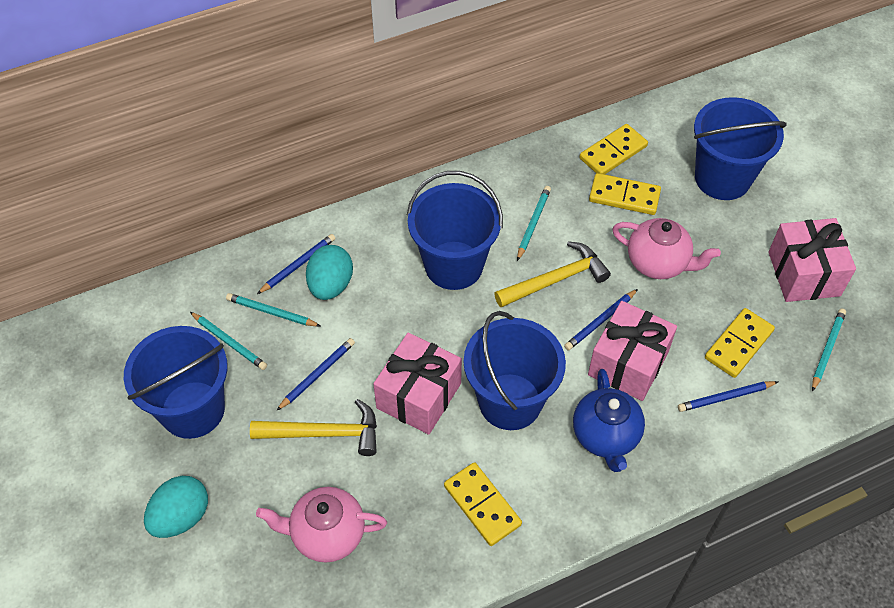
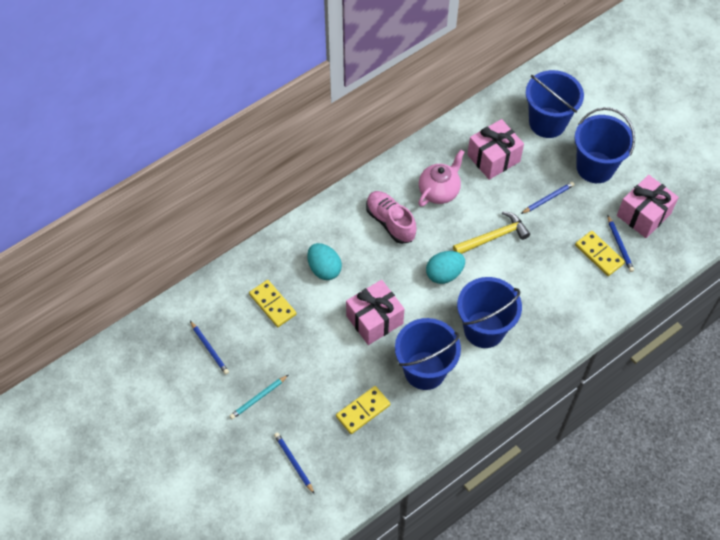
blue teapot: 1 -> 0
pink shoe: 0 -> 1
pink teapot: 2 -> 1
turquoise pencil: 4 -> 1
yellow domino: 4 -> 3
yellow hammer: 2 -> 1

